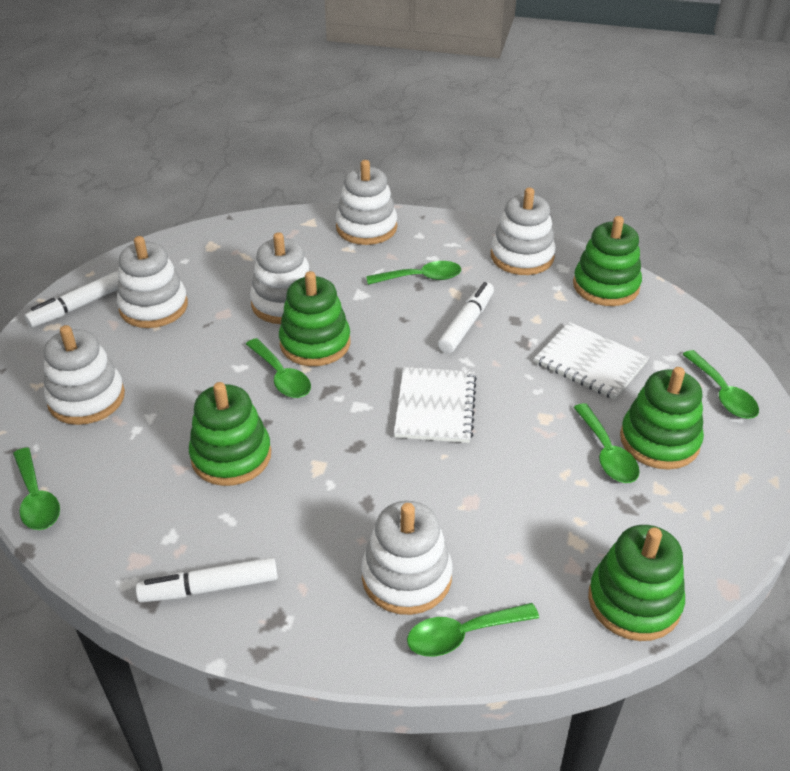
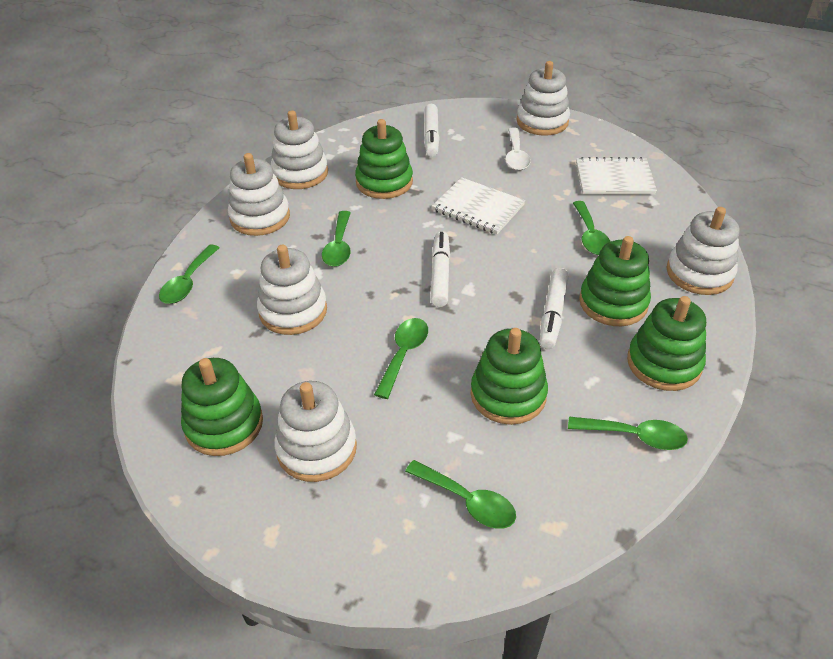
white spoon: 0 -> 1

